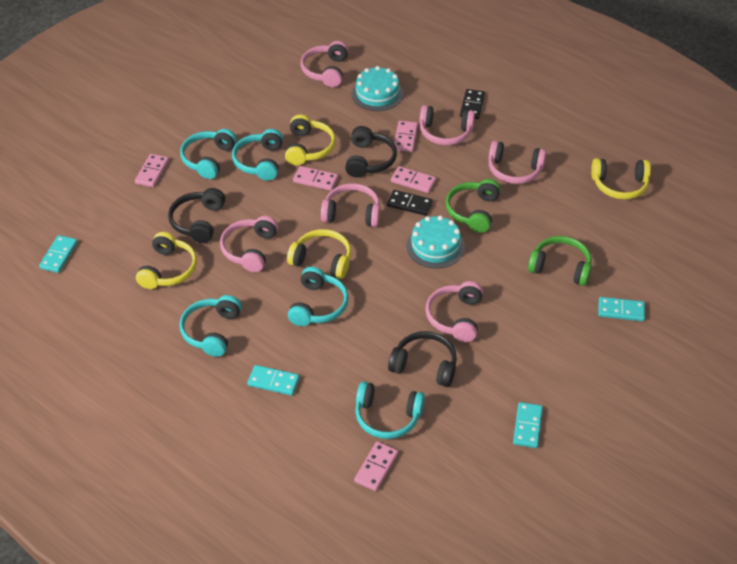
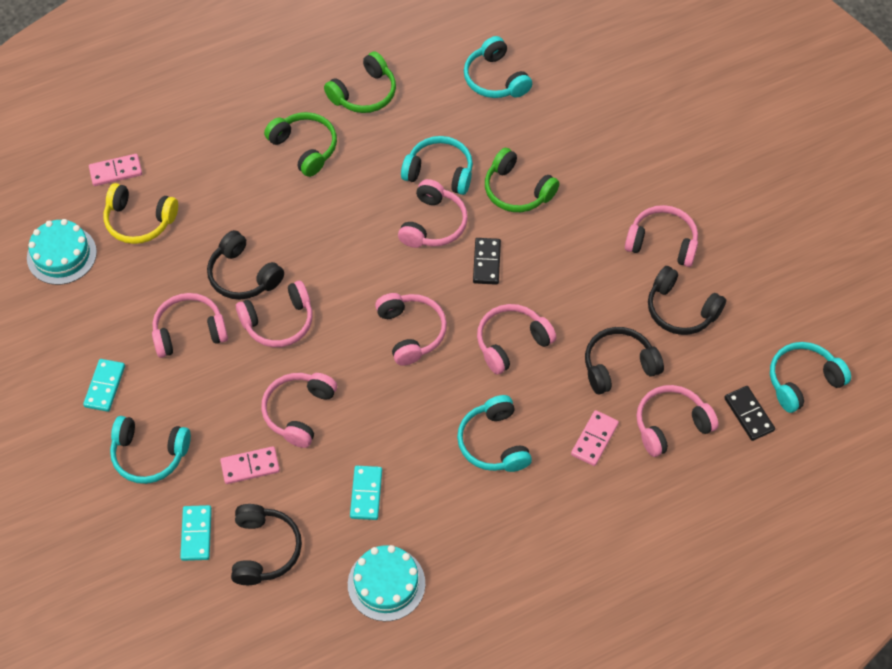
black headphones: 3 -> 4
green headphones: 2 -> 3
pink domino: 5 -> 3
pink headphones: 6 -> 8
turquoise domino: 4 -> 3
yellow headphones: 4 -> 1

